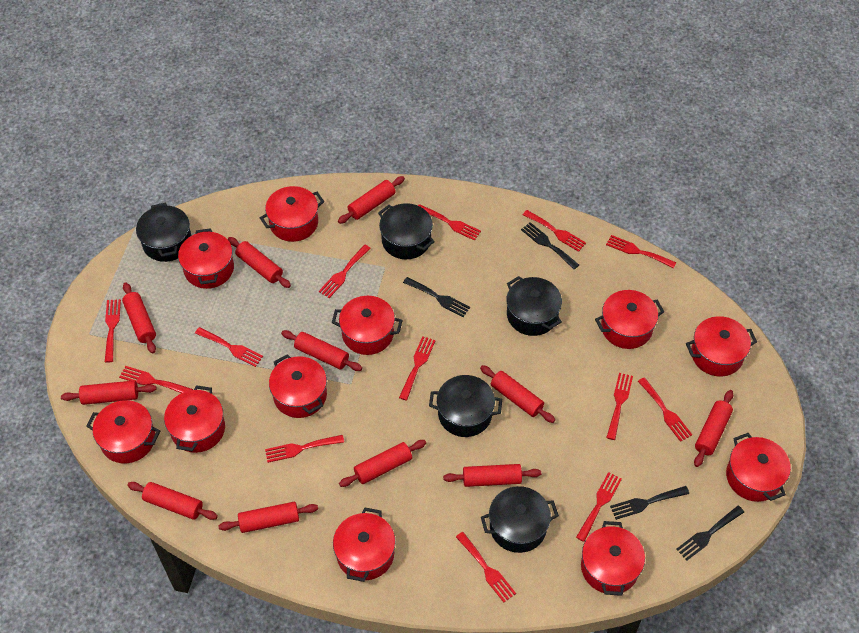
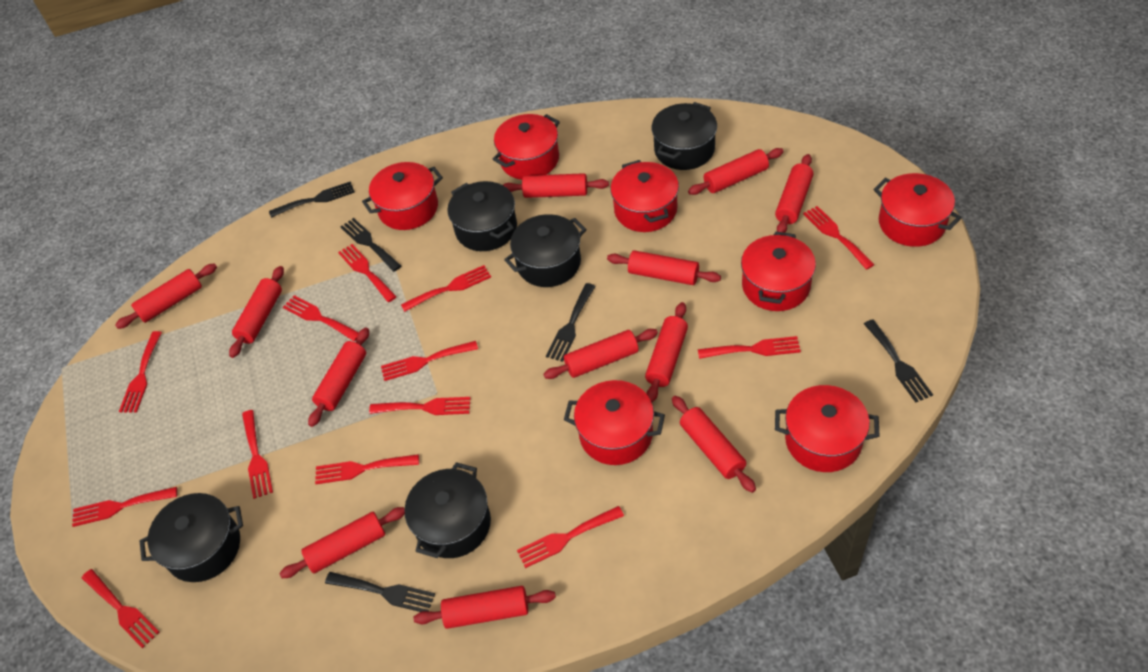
black fork: 4 -> 5
red pot: 11 -> 7
red rolling pin: 11 -> 12

